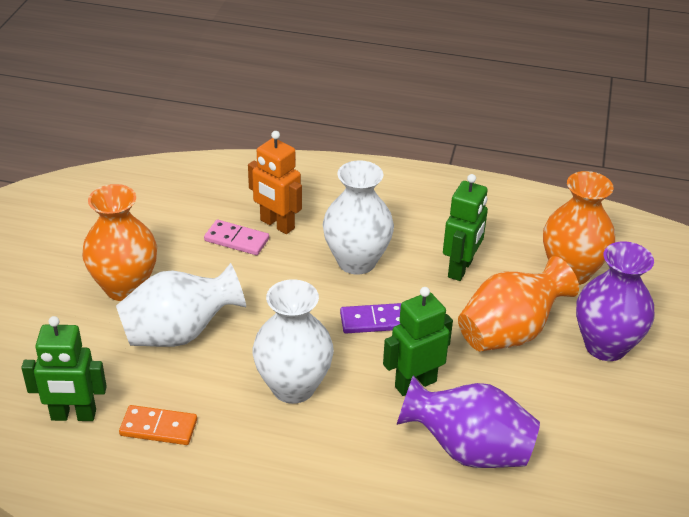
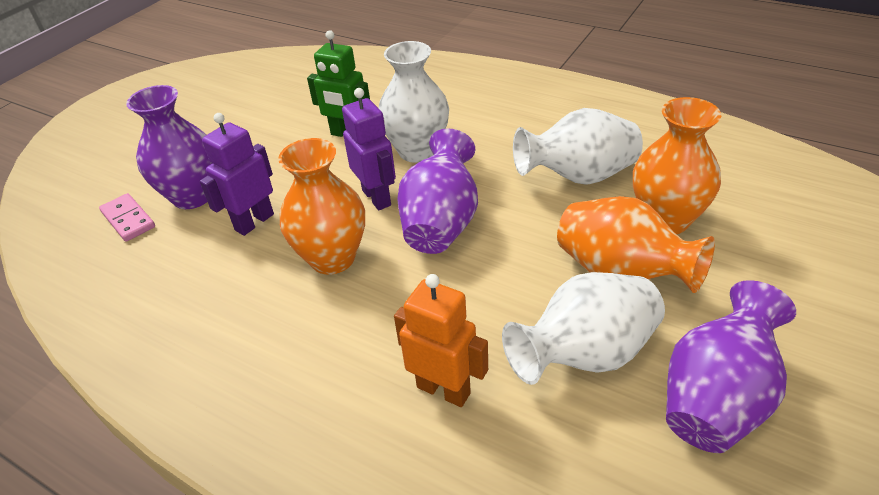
green robot: 3 -> 1
orange domino: 1 -> 0
purple domino: 1 -> 0
purple robot: 0 -> 2
purple vase: 2 -> 3

